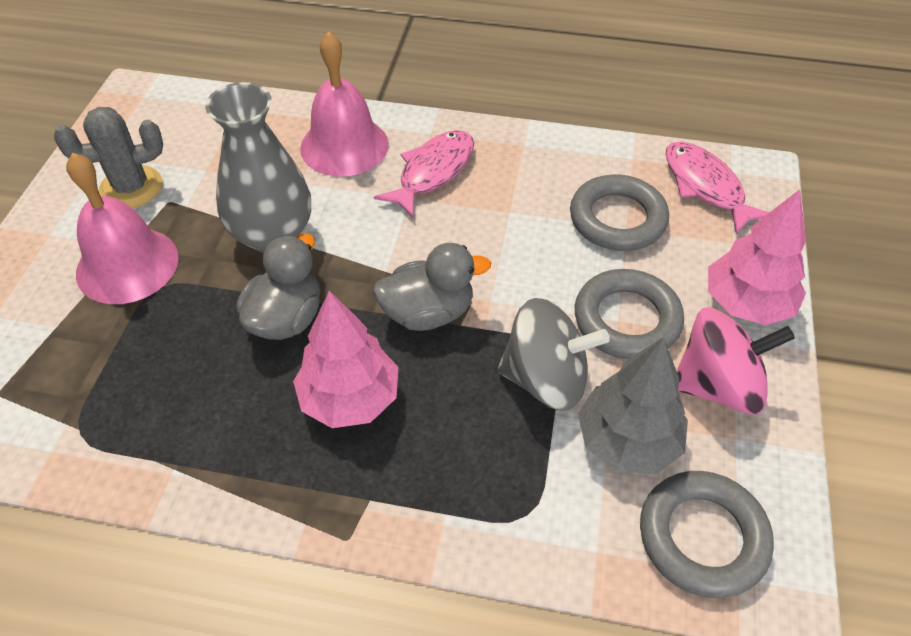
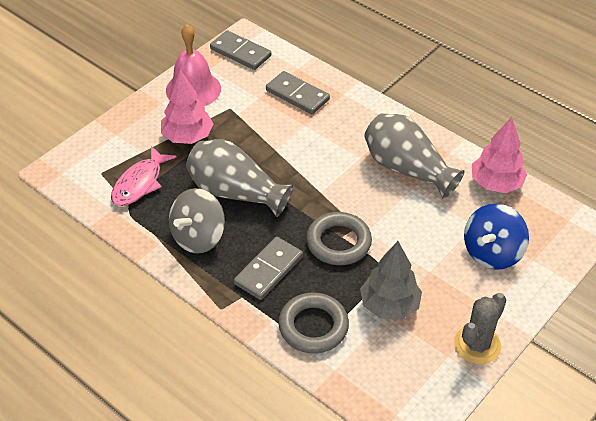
blue spinning top: 0 -> 1
grey domino: 0 -> 3
grey duck: 2 -> 0
grey ring: 3 -> 2
grey vase: 1 -> 2
pink bell: 2 -> 1
pink fish: 2 -> 1
pink spinning top: 1 -> 0

